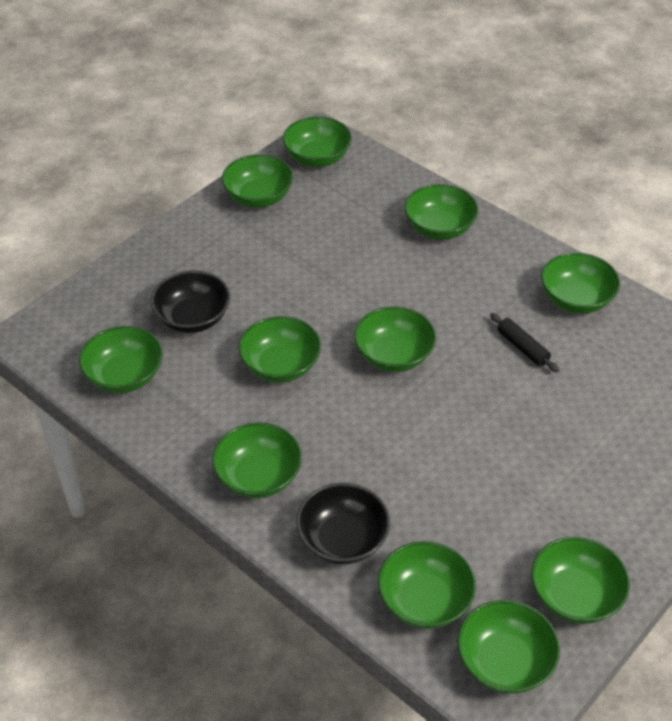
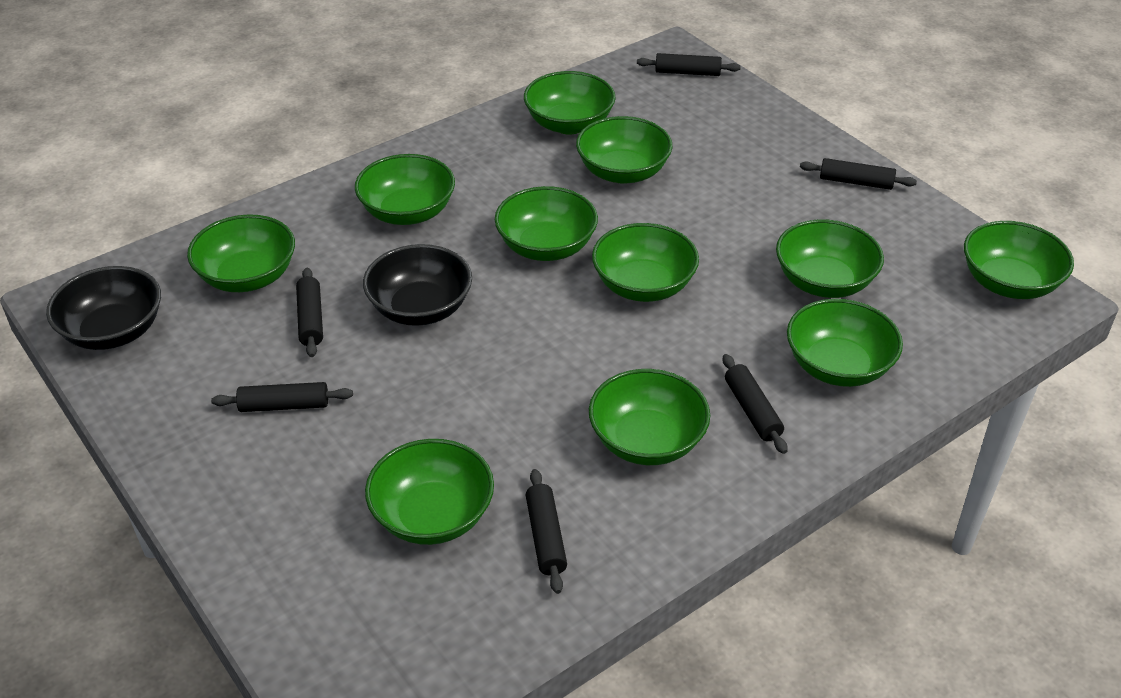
black rolling pin: 1 -> 6

